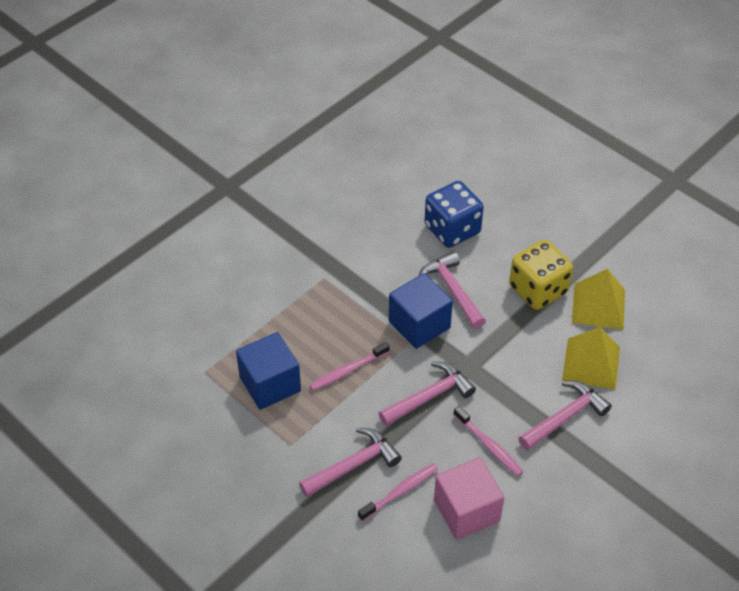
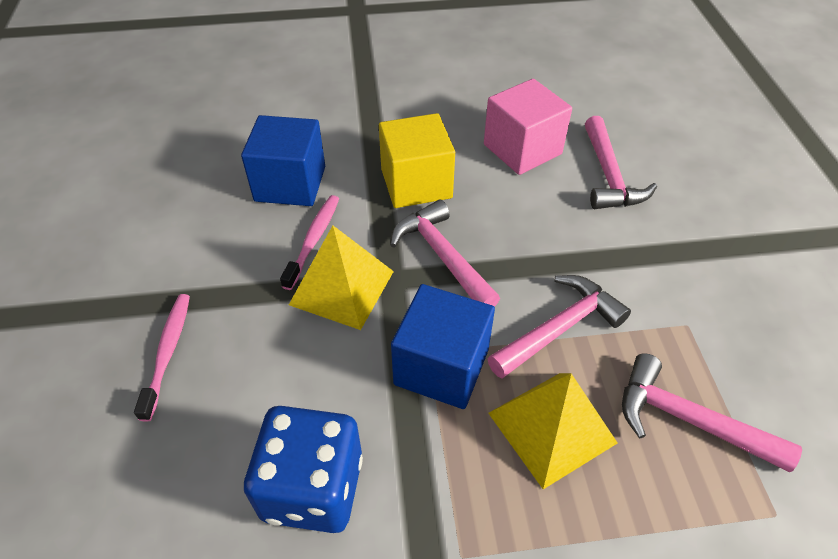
pink toothbrush: 3 -> 2
yellow cube: 0 -> 1
yellow dice: 1 -> 0

